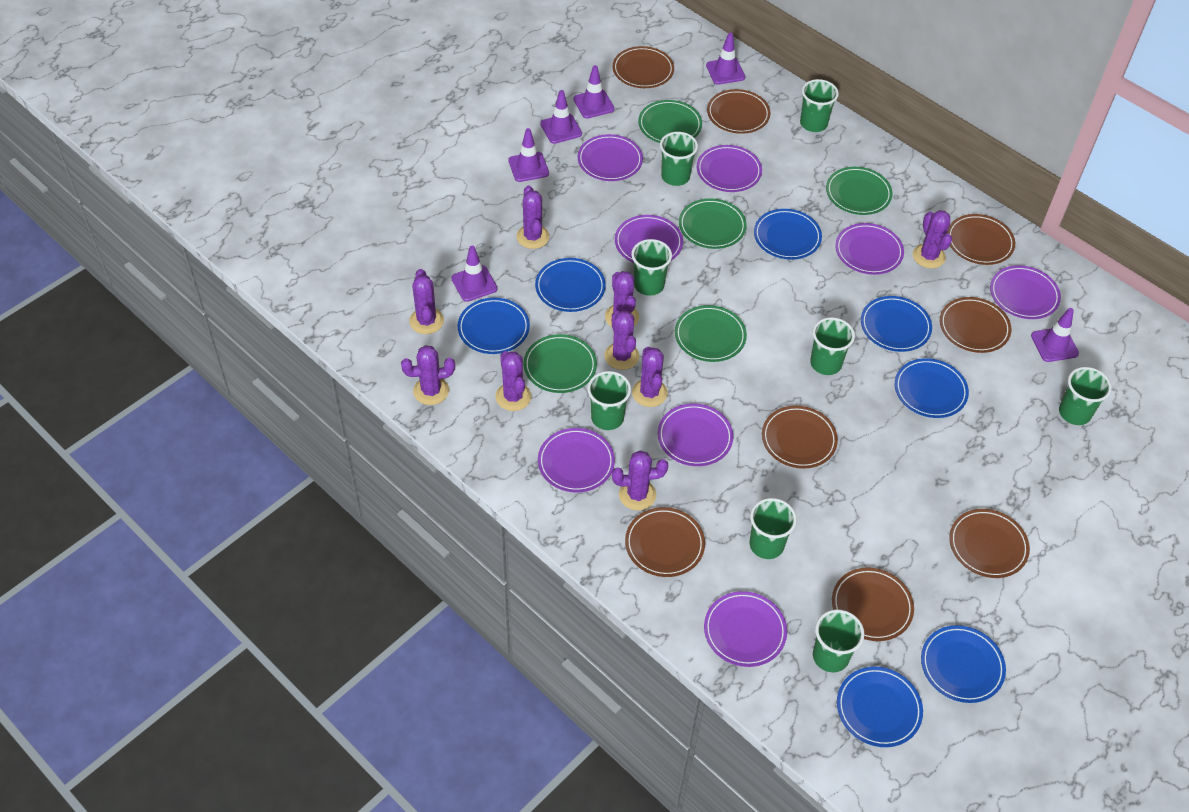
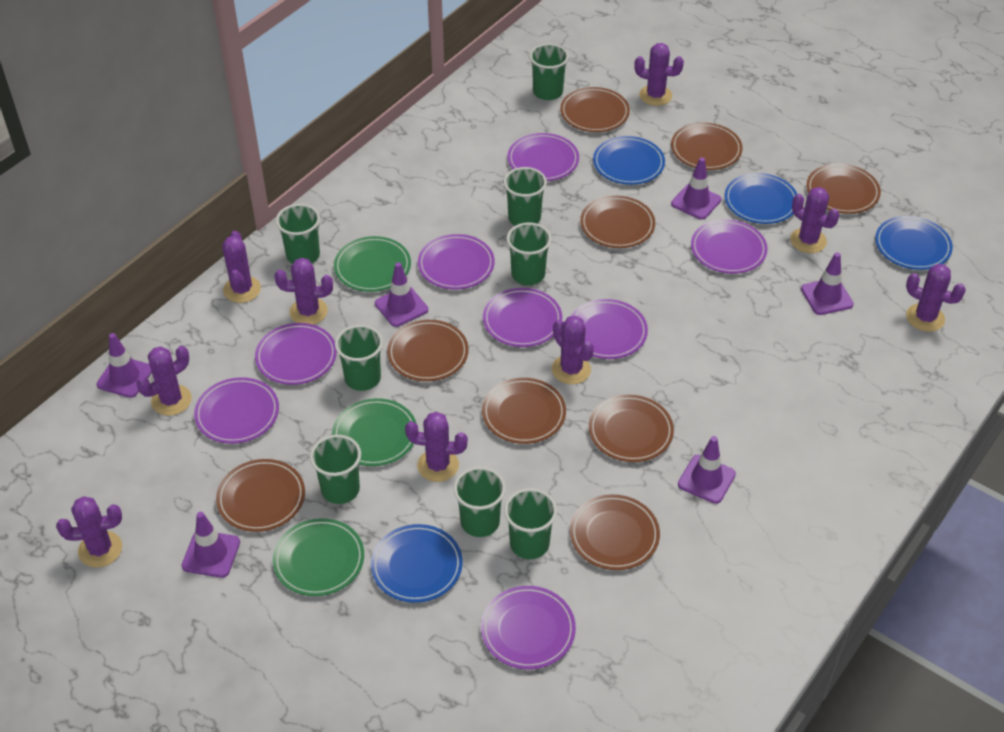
blue plate: 7 -> 4
brown plate: 8 -> 9
green plate: 5 -> 3

